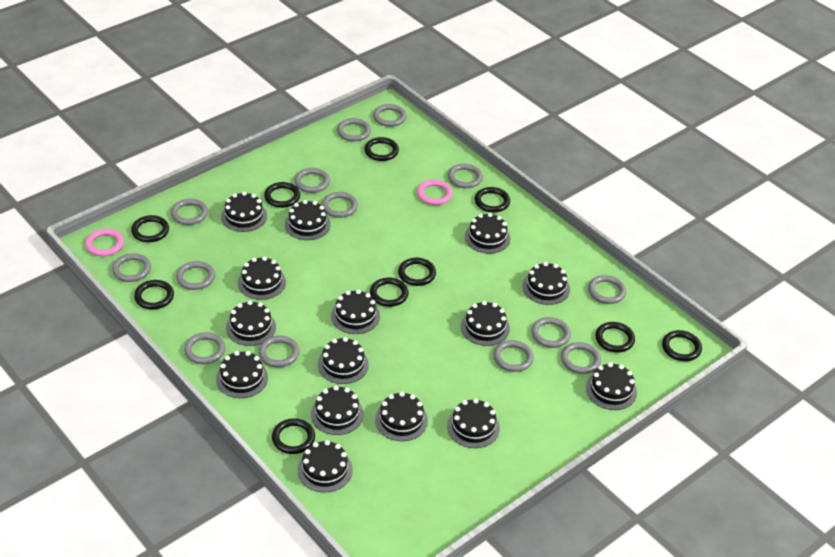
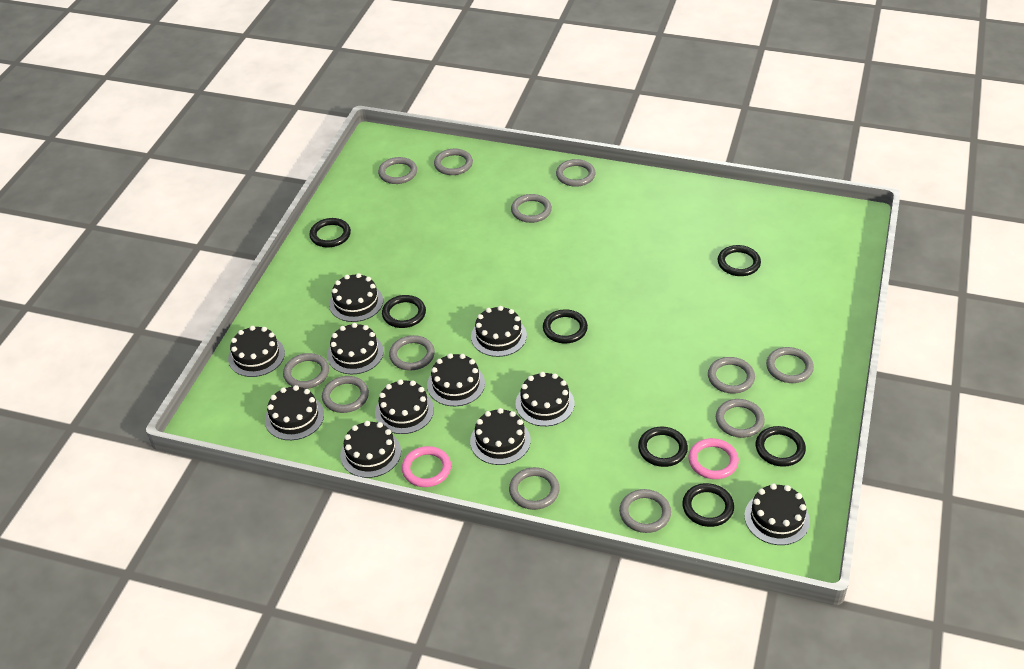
black cake: 15 -> 11
black ring: 10 -> 7
grey ring: 14 -> 12

